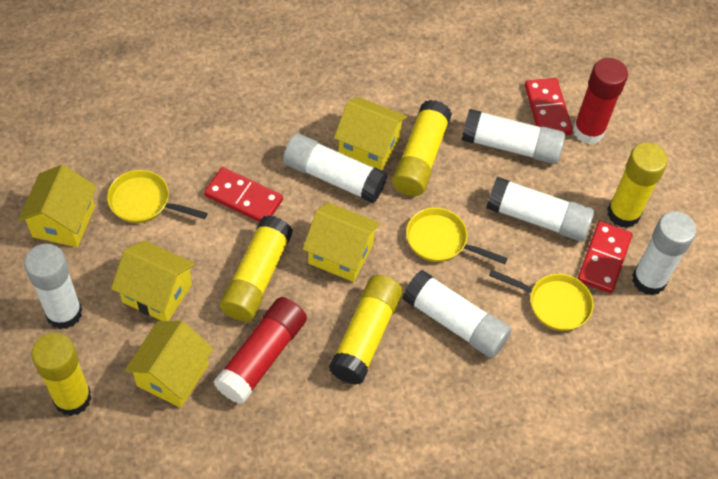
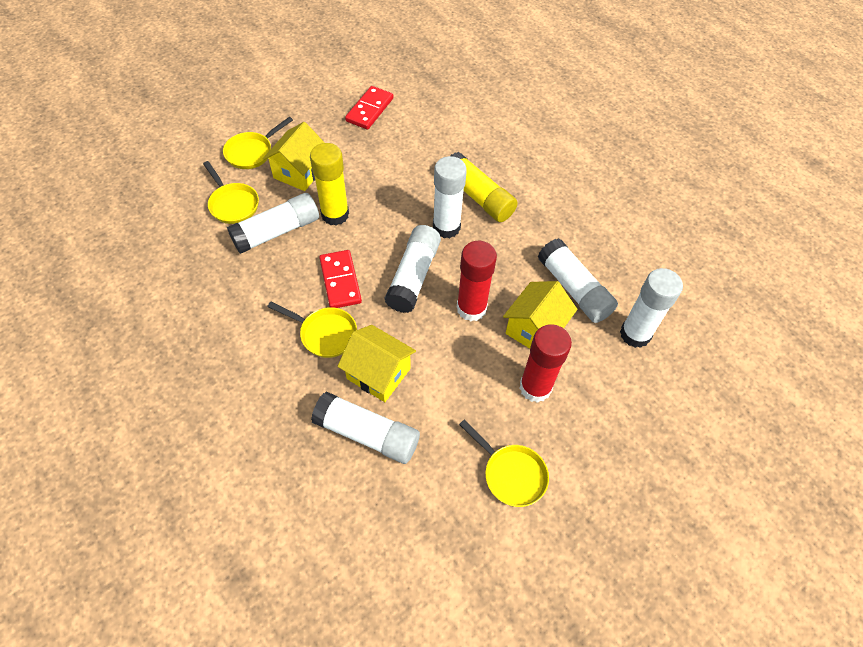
red domino: 3 -> 2
yellow glue stick: 5 -> 2
yellow house: 5 -> 3
yellow pan: 3 -> 4

